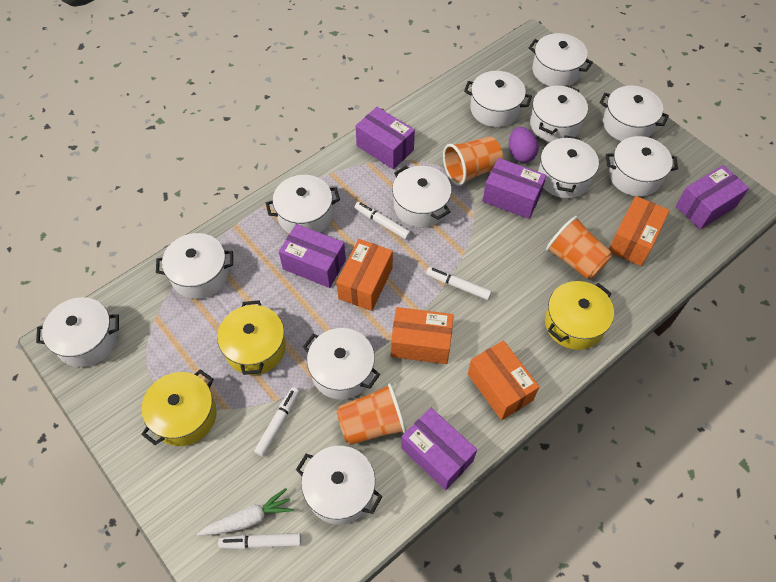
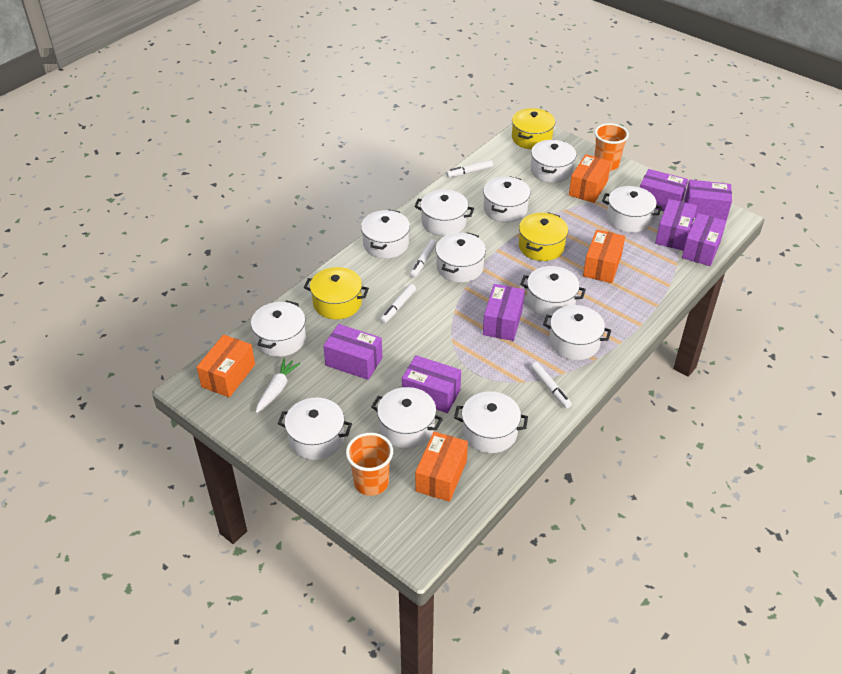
orange cup: 3 -> 2
purple box: 5 -> 7
purple egg: 1 -> 0

